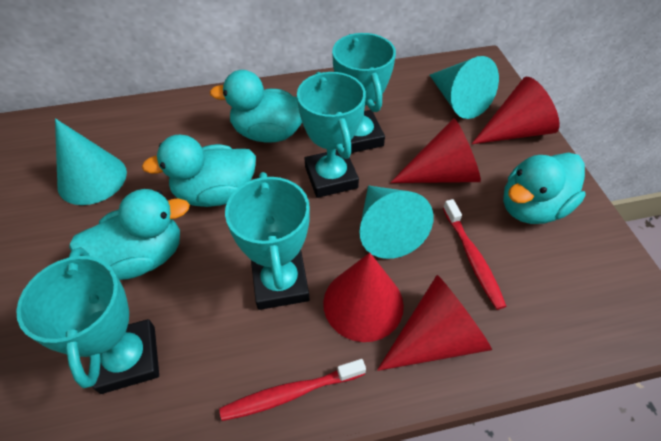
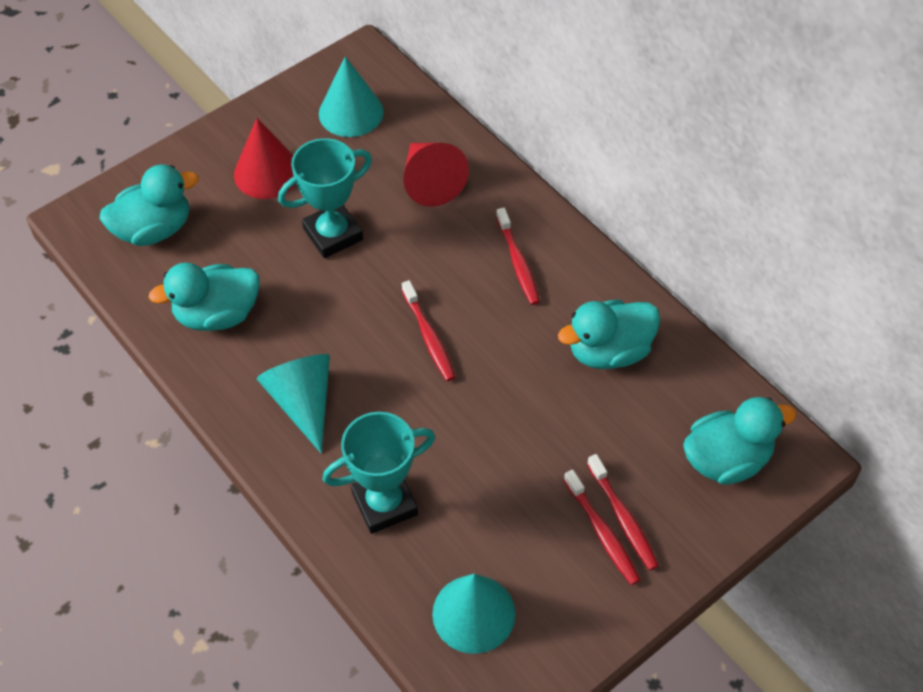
red cone: 4 -> 2
red toothbrush: 2 -> 4
turquoise trophy: 4 -> 2

